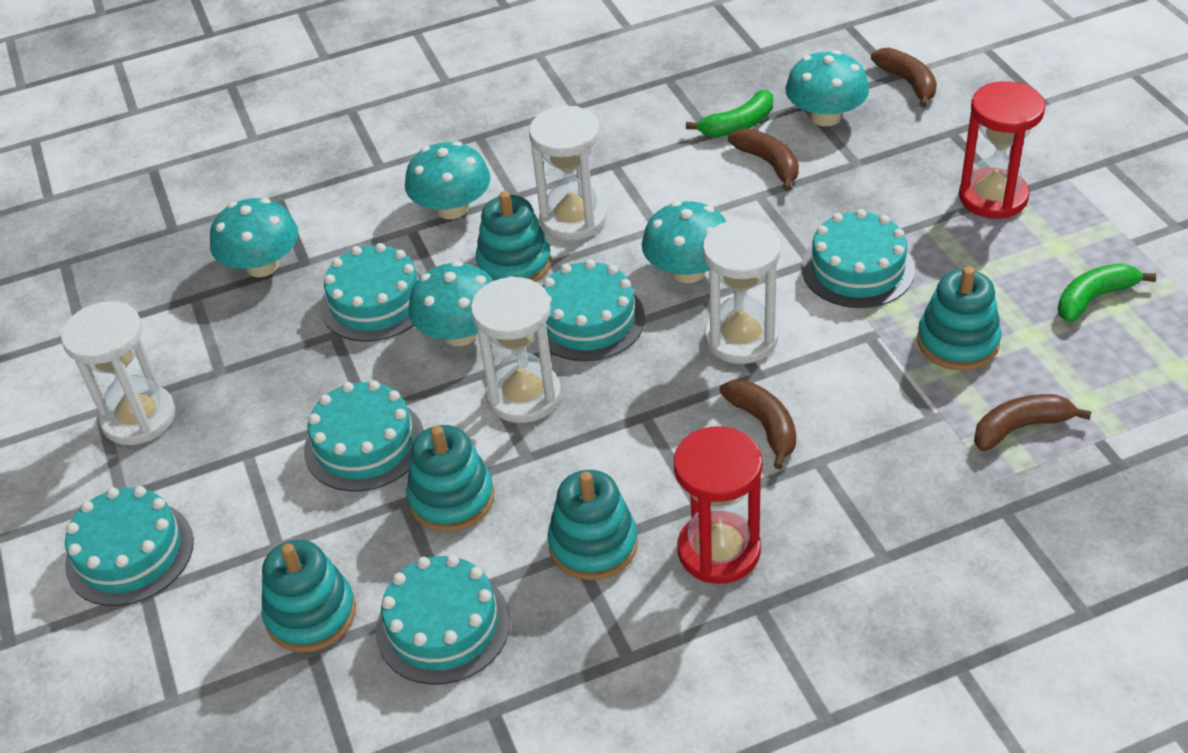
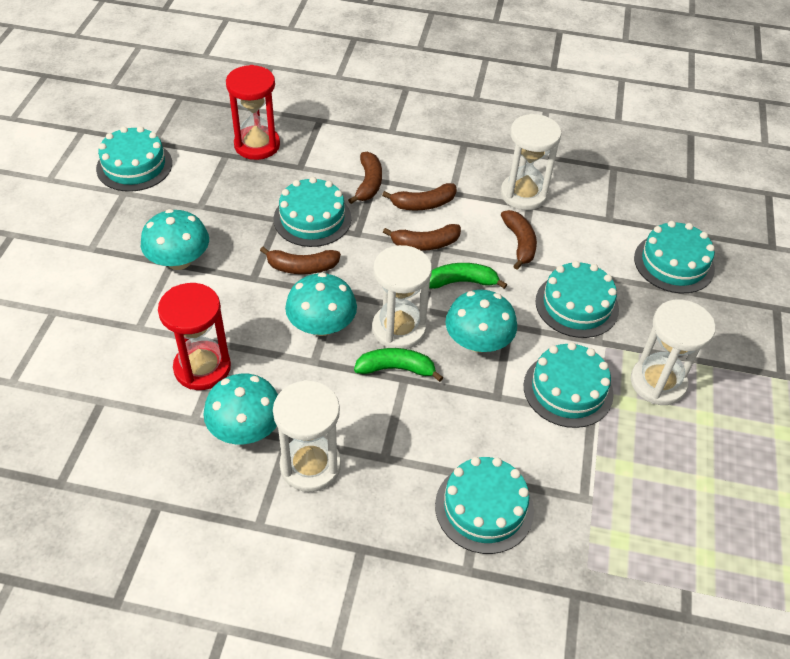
brown banana: 4 -> 5
turquoise mushroom: 5 -> 4
turquoise stacking toy: 5 -> 0

